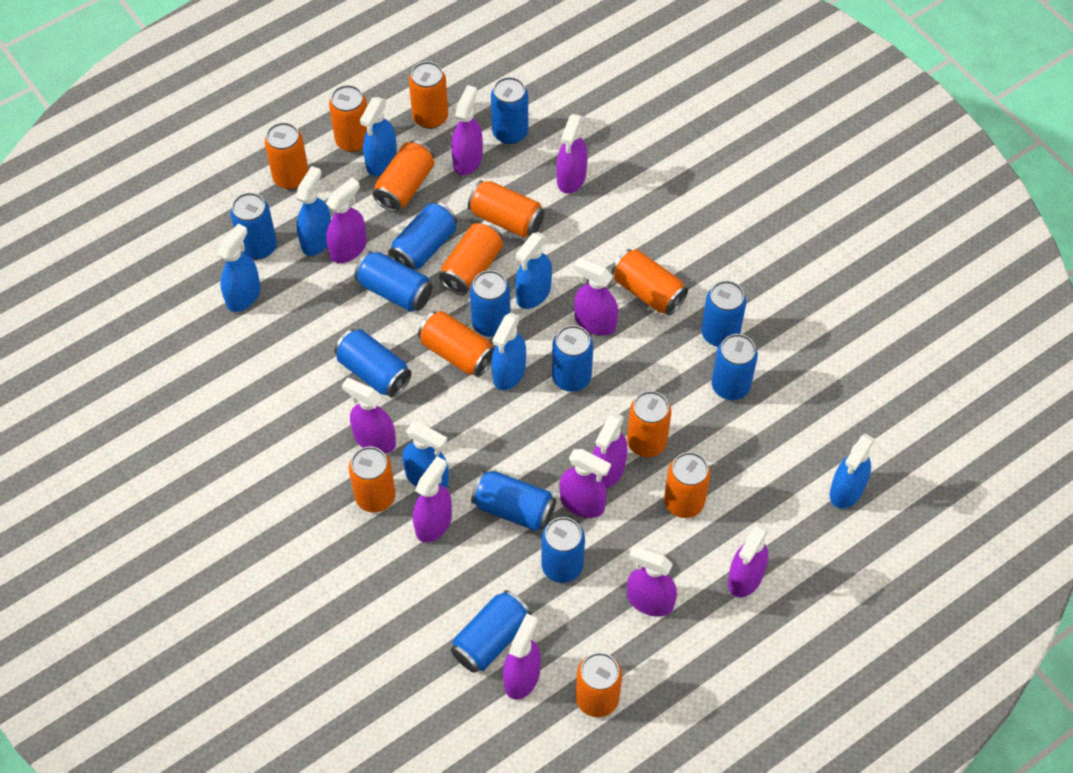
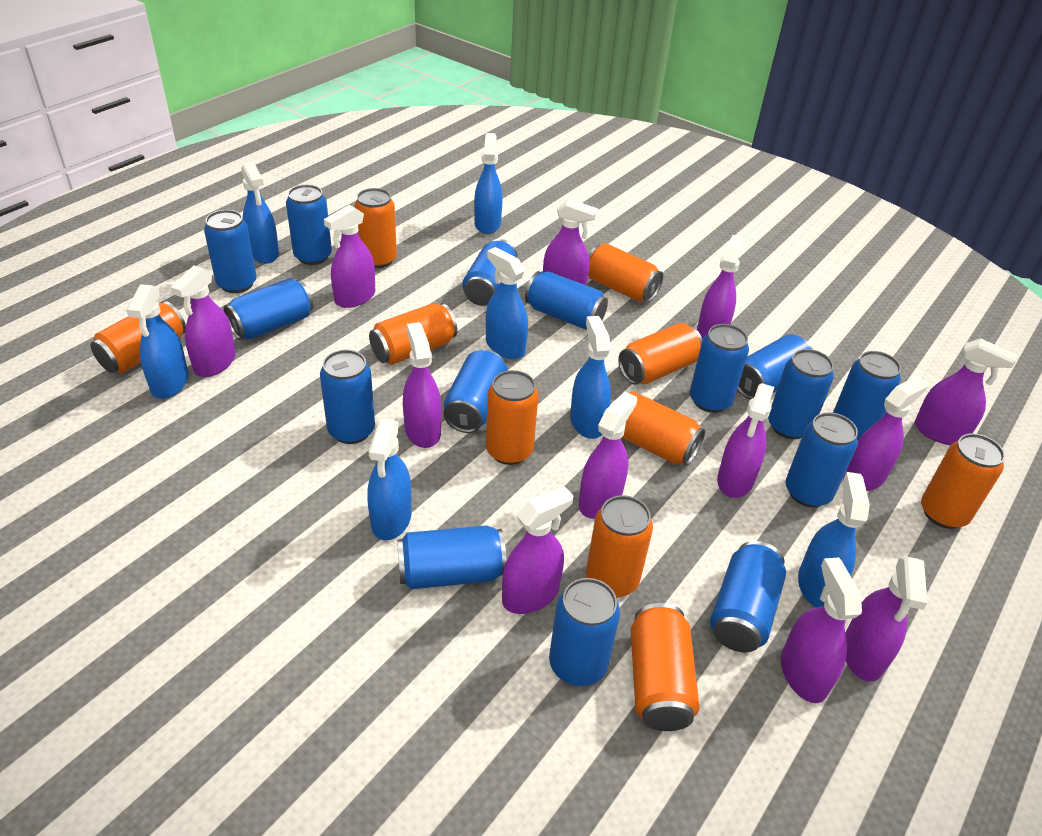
blue can: 12 -> 15
orange can: 12 -> 10
purple spray bottle: 11 -> 12

